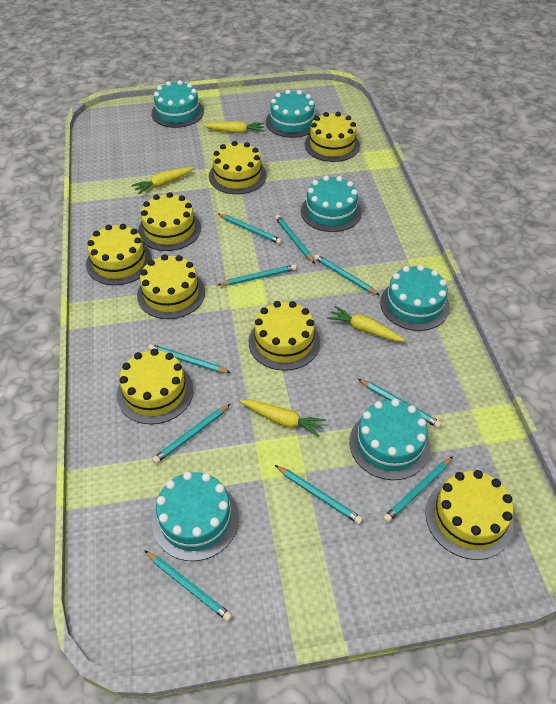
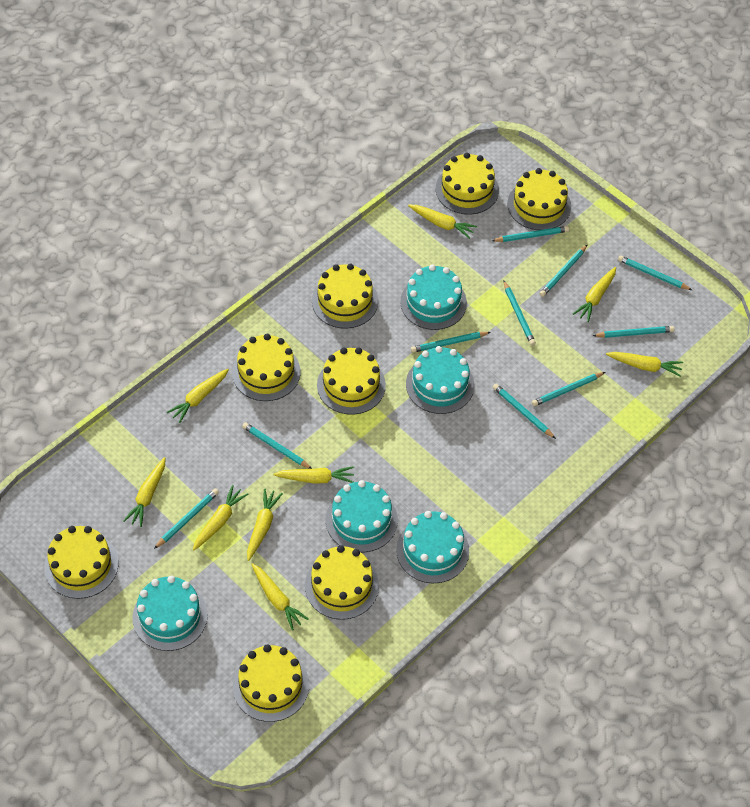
turquoise cake: 6 -> 5
yellow carrot: 4 -> 9

